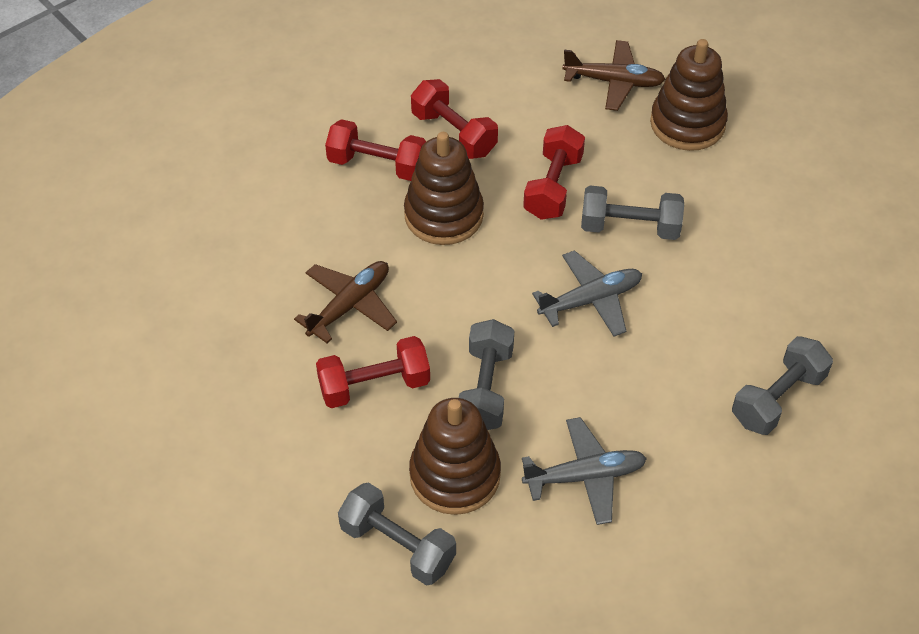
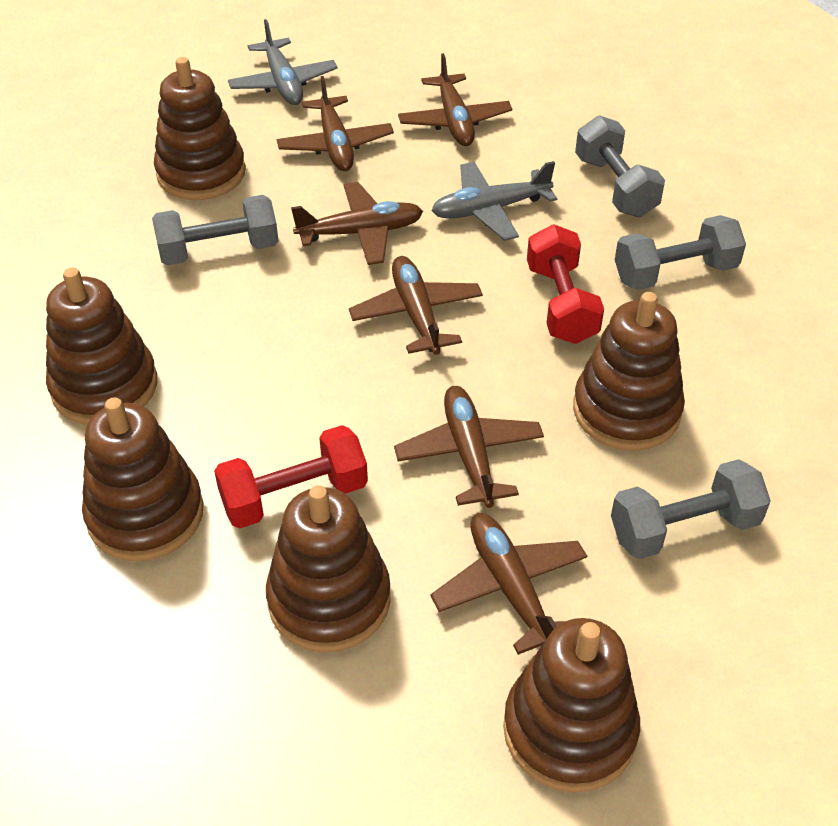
brown plane: 2 -> 6
brown stacking toy: 3 -> 6
red dumbbell: 4 -> 2

